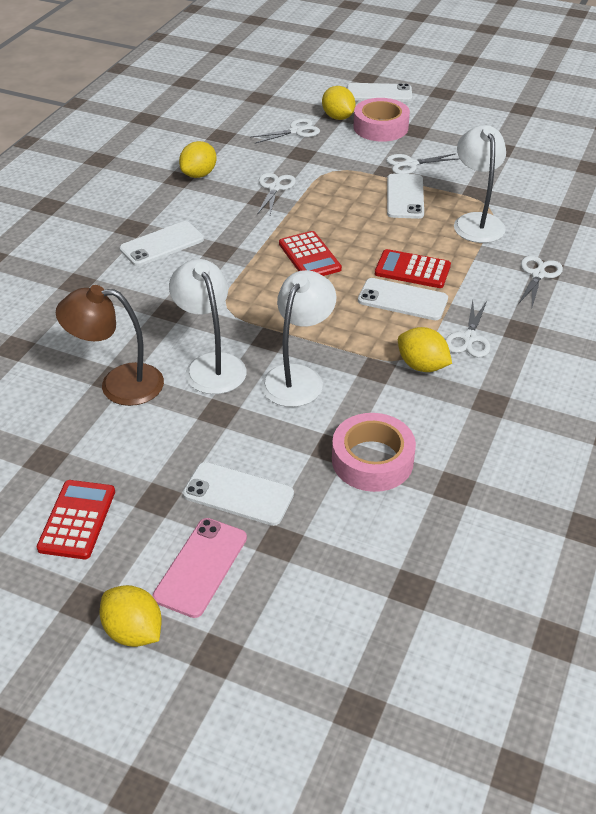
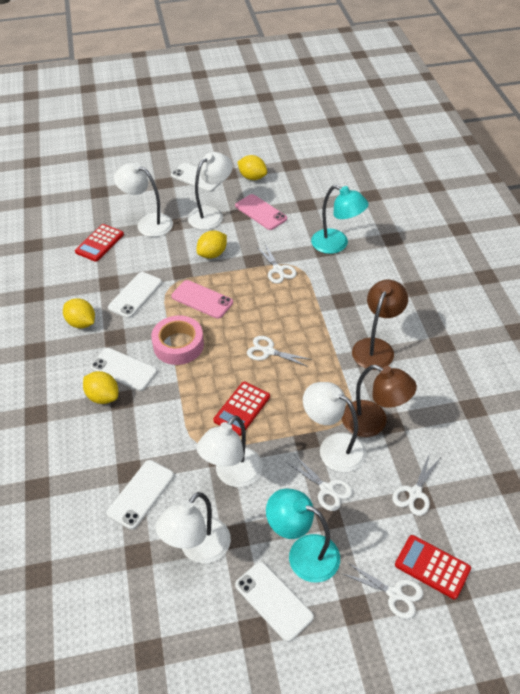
brown lamp: 1 -> 2
pink phone: 1 -> 2
pink tape: 2 -> 1
turquoise lamp: 0 -> 2
white lamp: 3 -> 5

